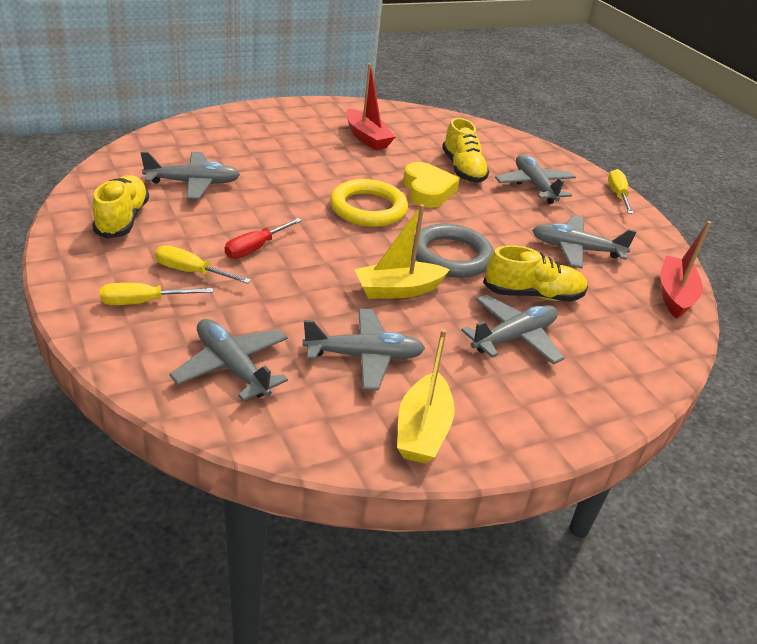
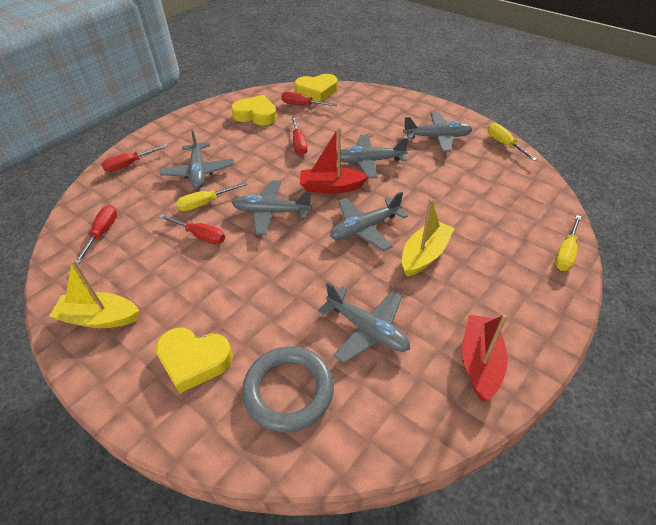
red screwdriver: 1 -> 5
yellow heart: 1 -> 3
yellow ring: 1 -> 0
yellow shoe: 3 -> 0

